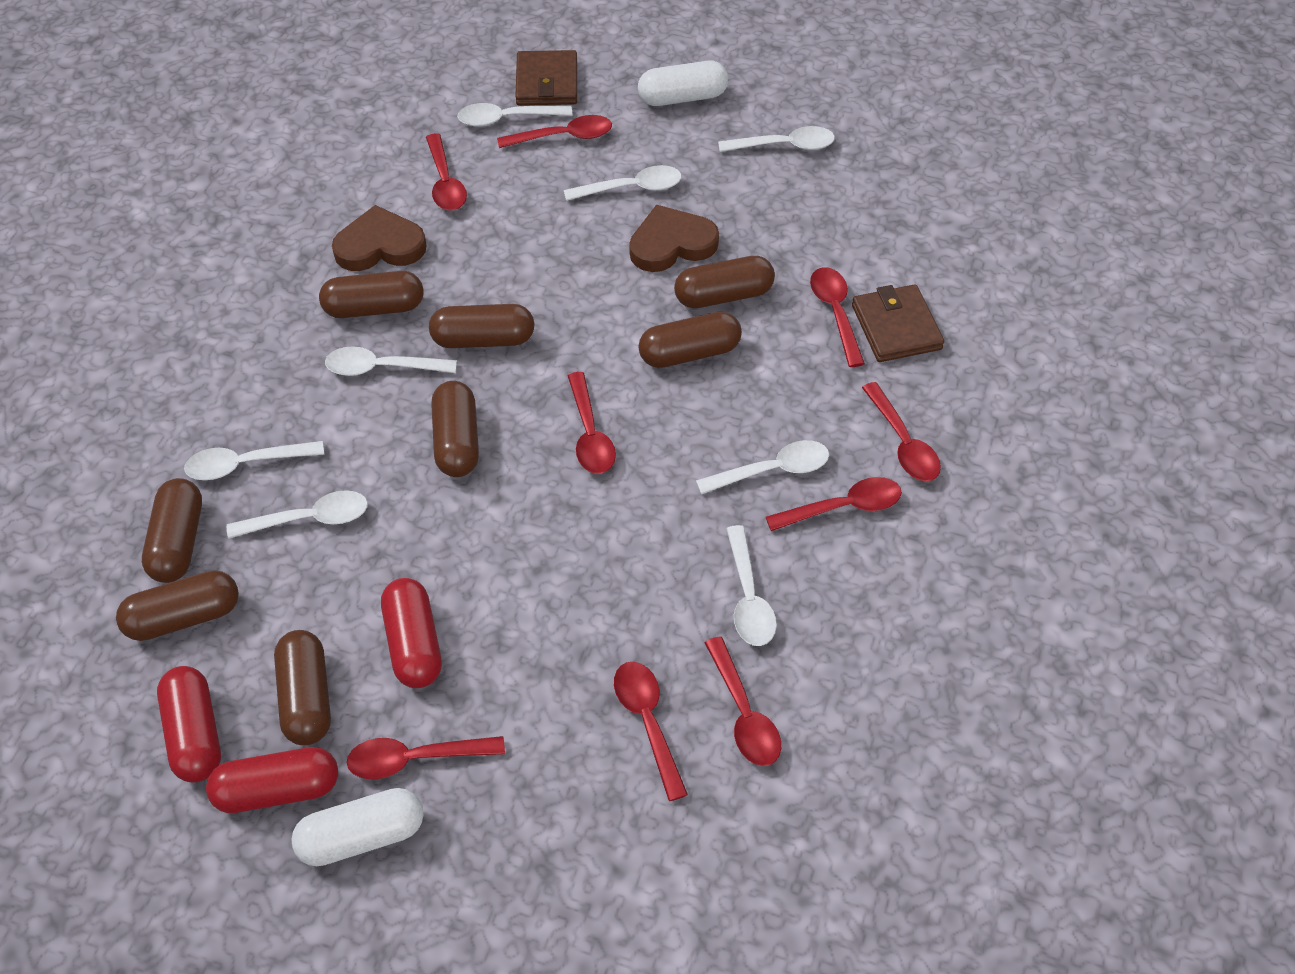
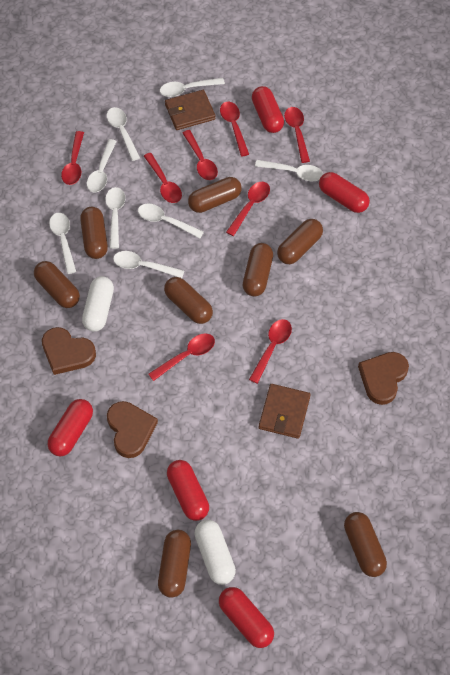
brown heart: 2 -> 3
red capsule: 3 -> 5
red spoon: 9 -> 8

